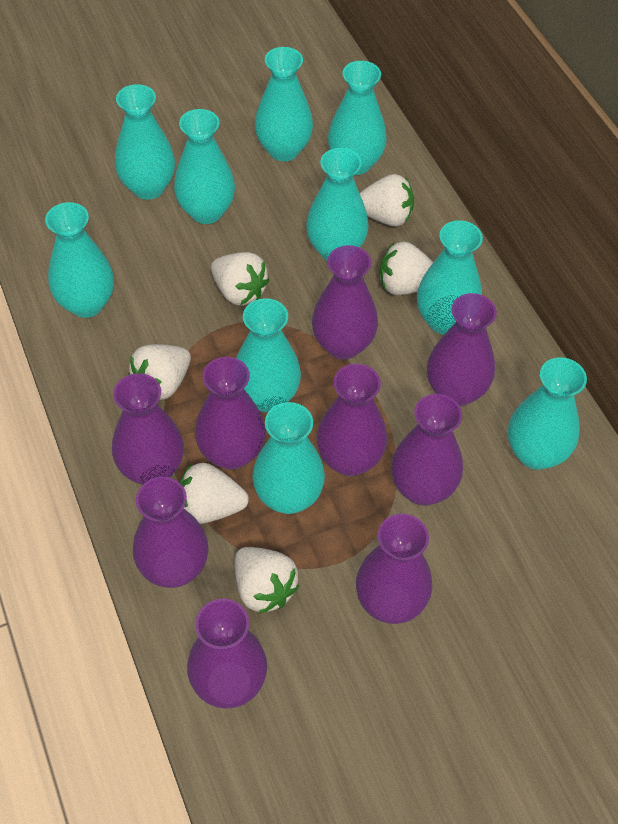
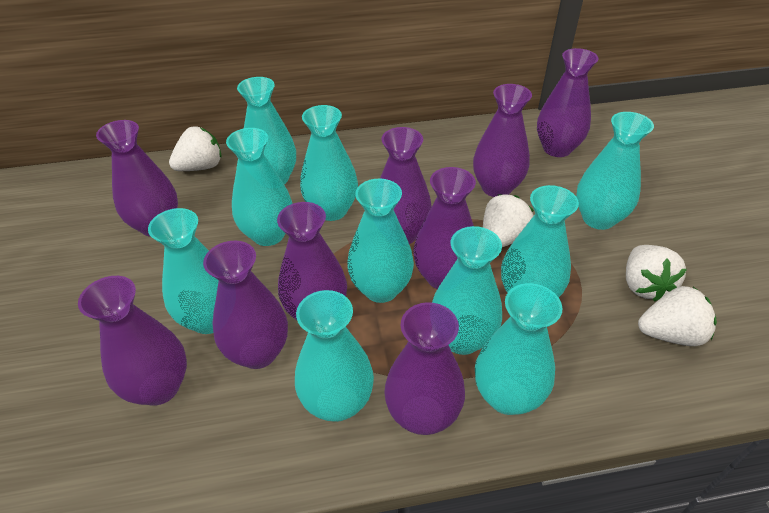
white strawberry: 6 -> 4

